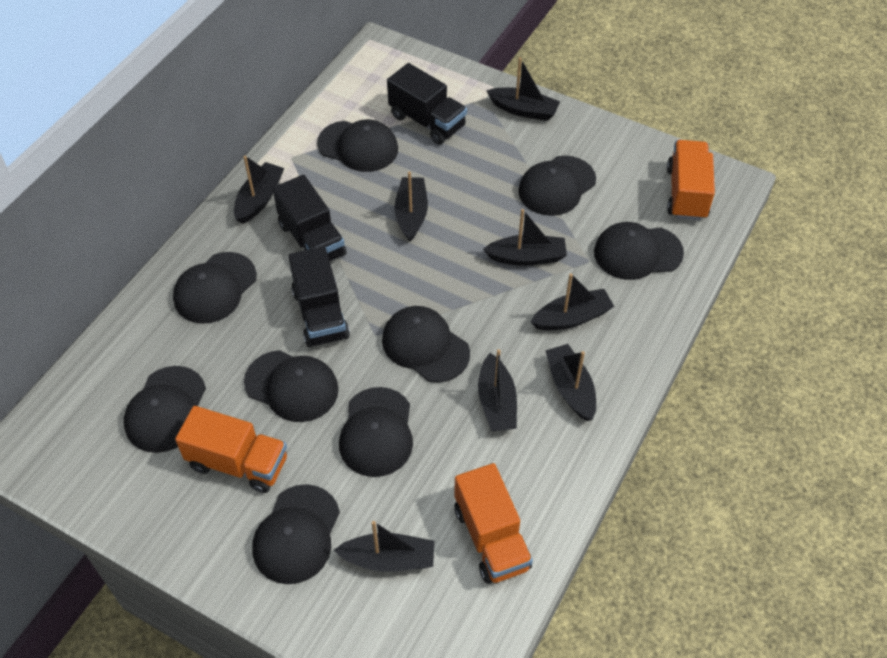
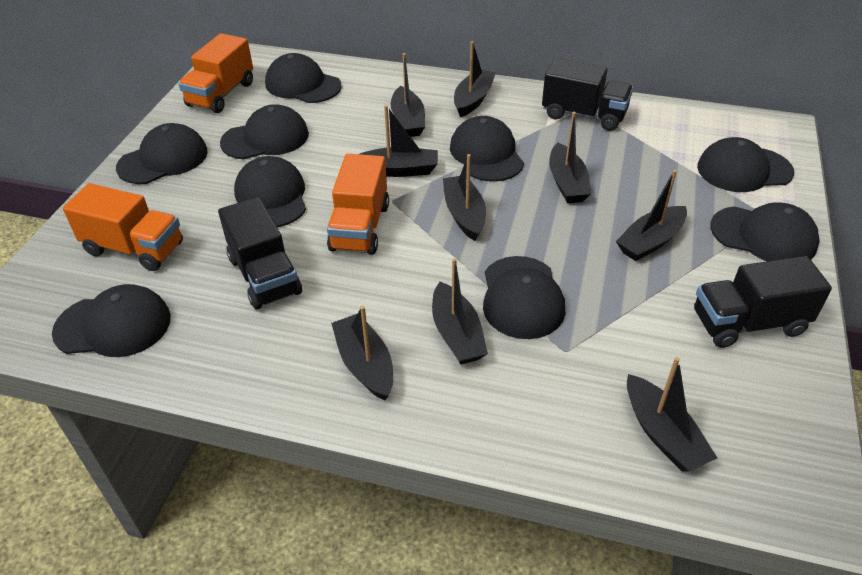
black boat: 8 -> 9

